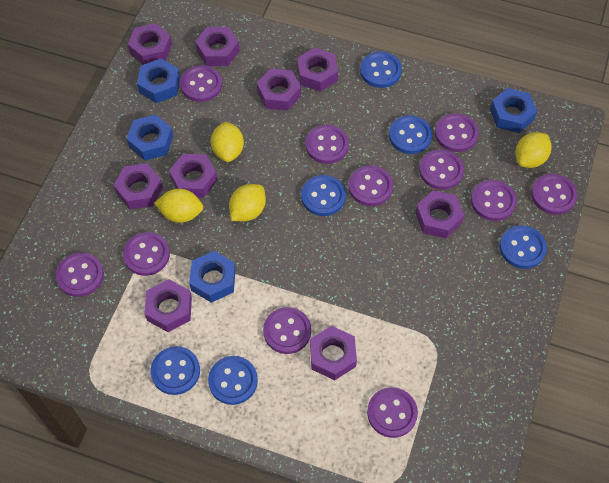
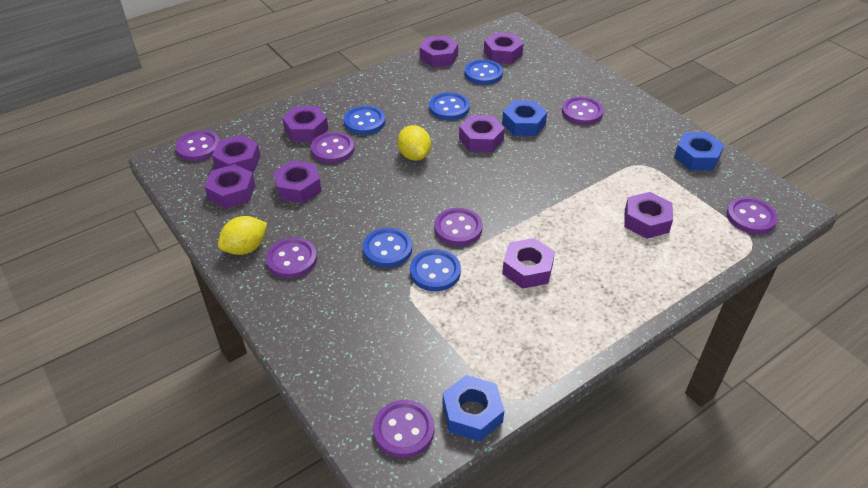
blue button: 6 -> 5
blue nut: 4 -> 3
purple button: 11 -> 7
yellow lemon: 4 -> 2

